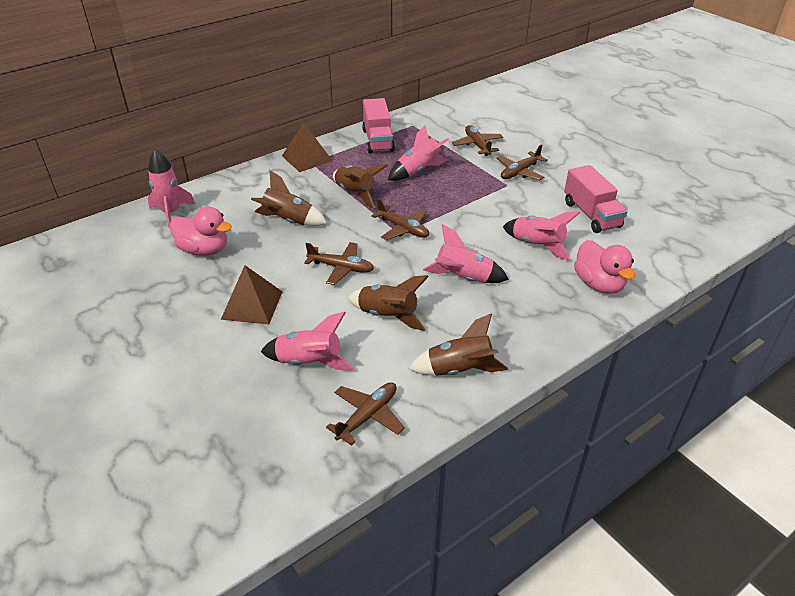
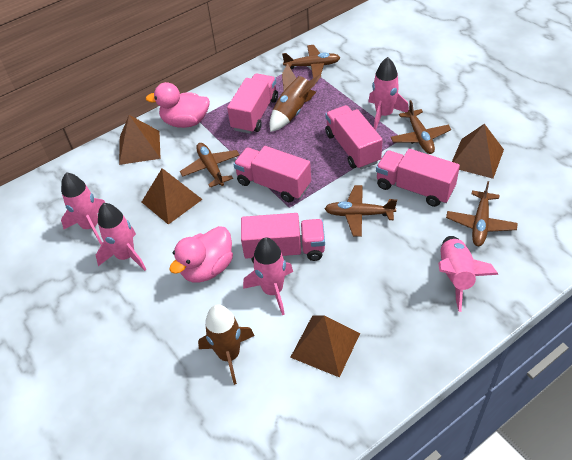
brown pyramid: 2 -> 4
brown rocket: 4 -> 2
pink truck: 2 -> 5

